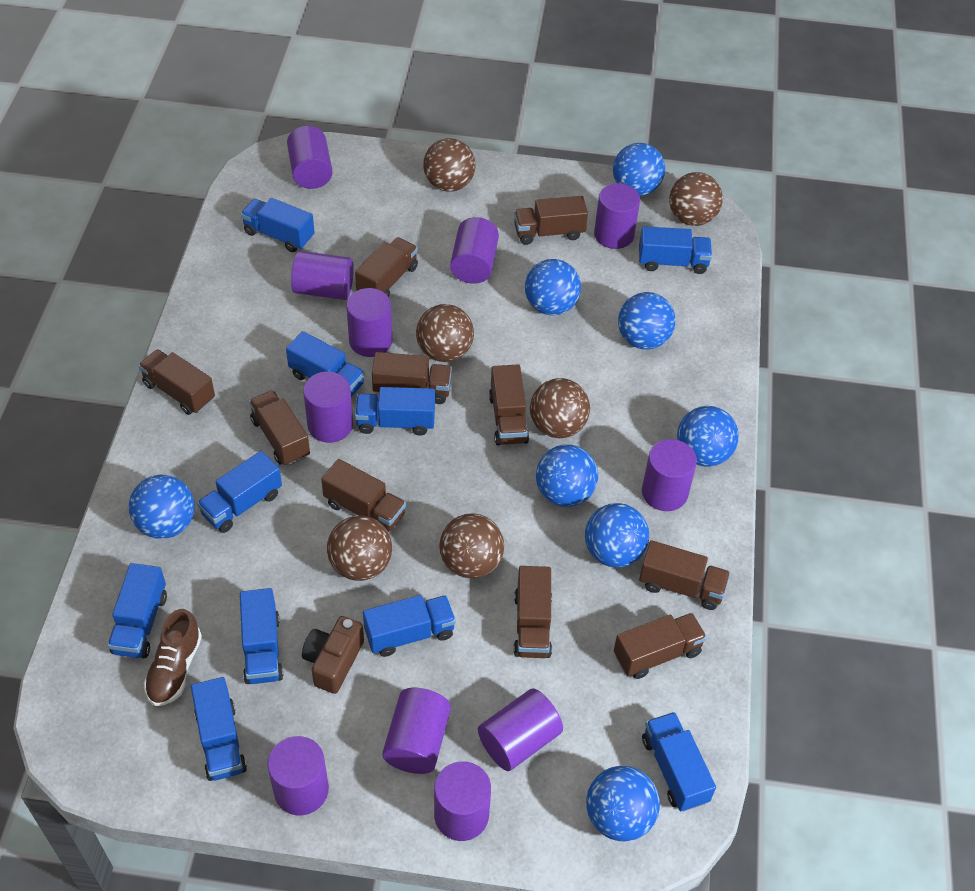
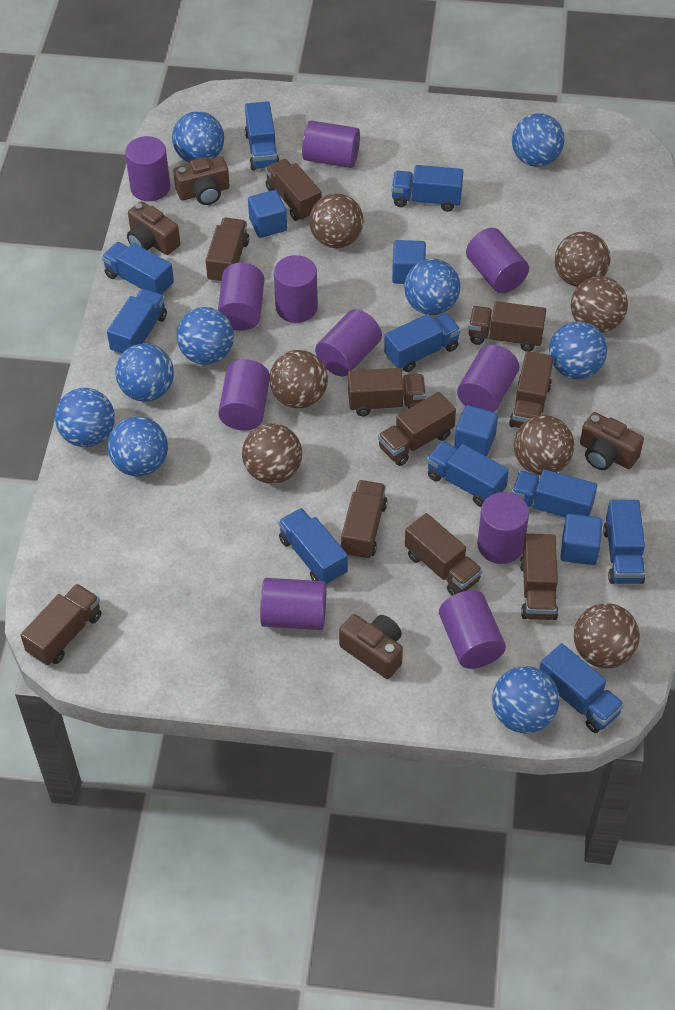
blue ball: 8 -> 9
blue cube: 0 -> 4
brown ball: 6 -> 7
brown camera: 1 -> 4
brown shoe: 1 -> 0

